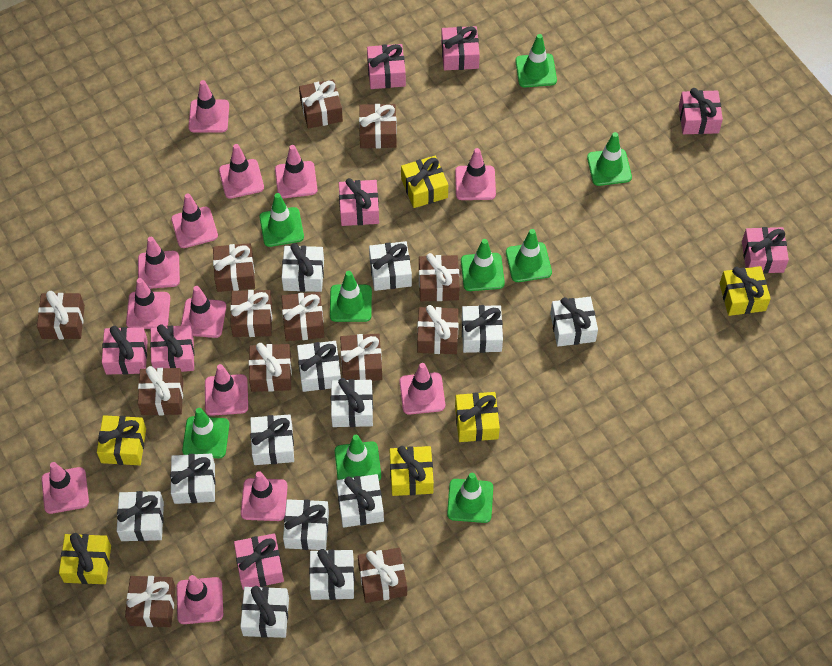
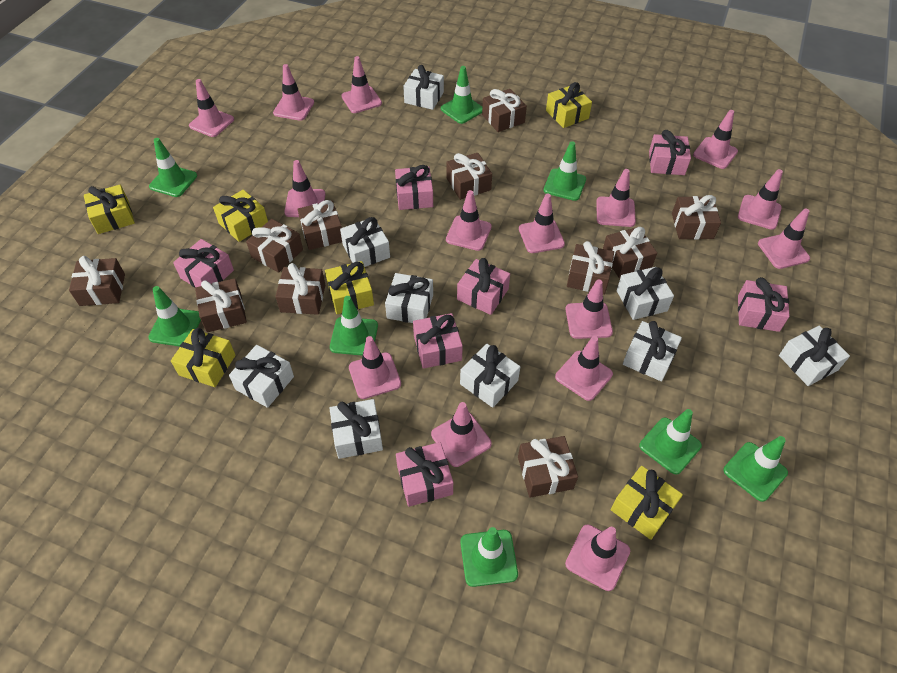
brown gift: 13 -> 11
green traffic cone: 9 -> 8
pink gift: 8 -> 7
pink traffic cone: 13 -> 15
white gift: 13 -> 9

